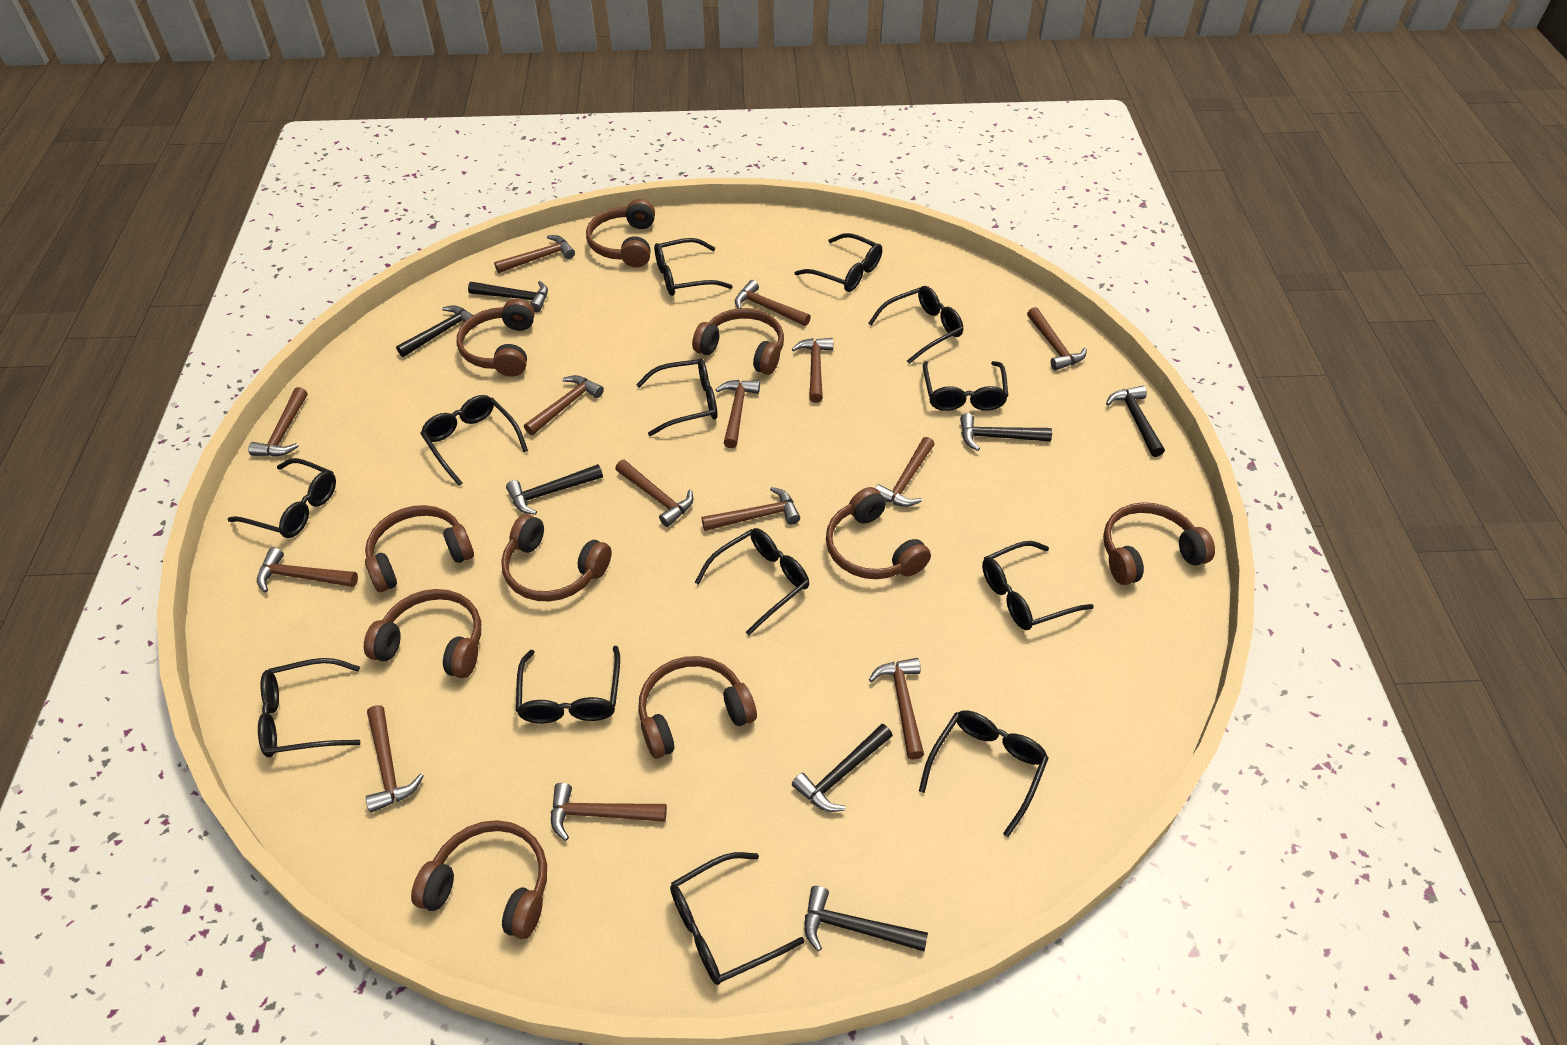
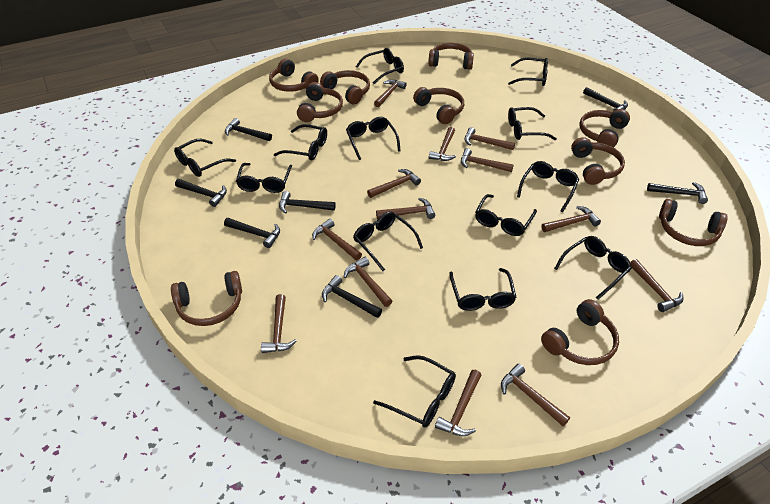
brown hammer: 14 -> 13

